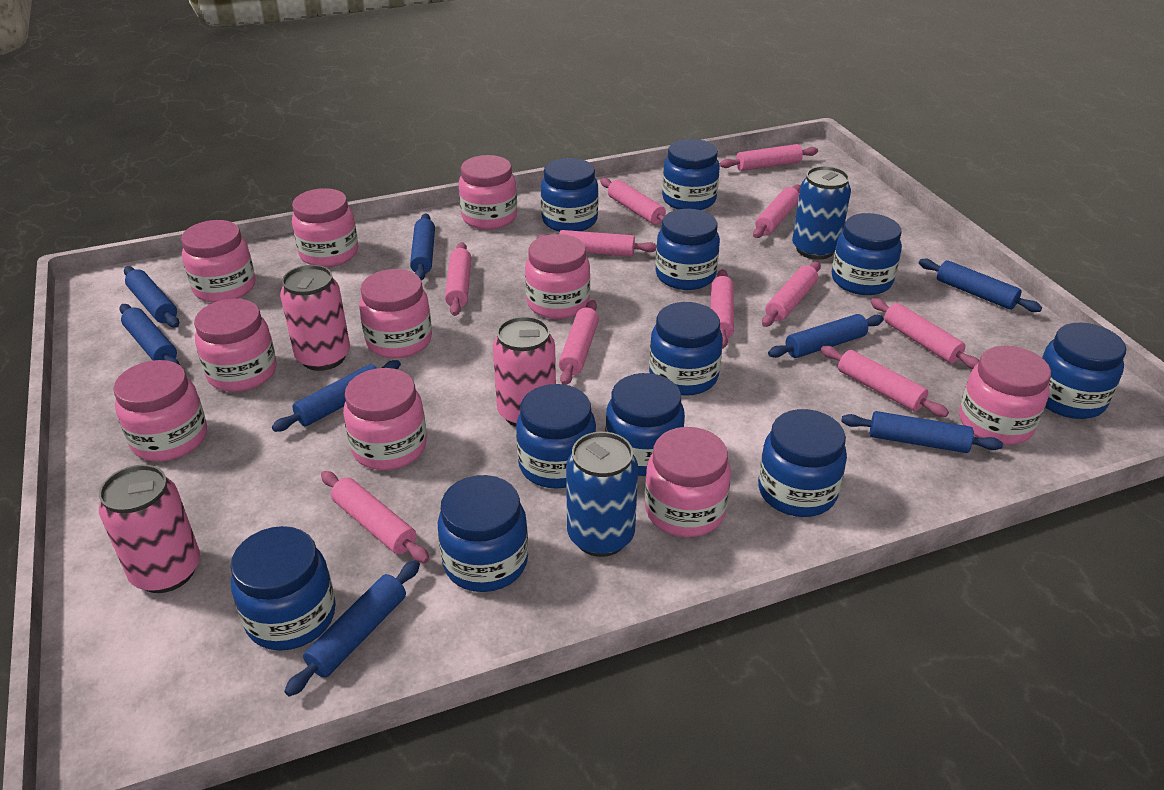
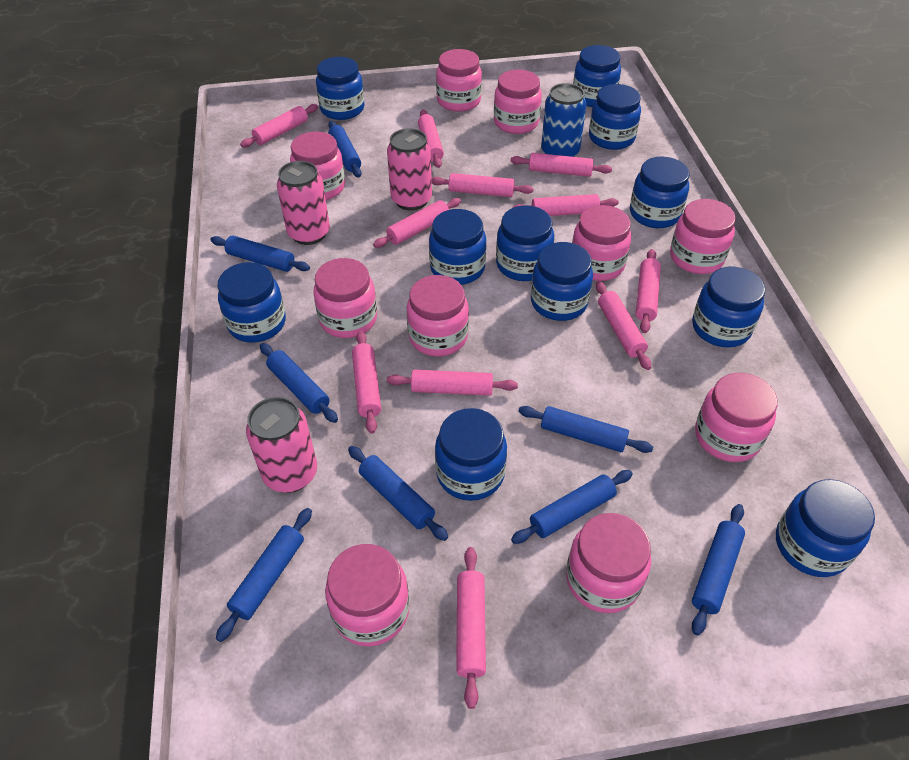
blue can: 2 -> 1

